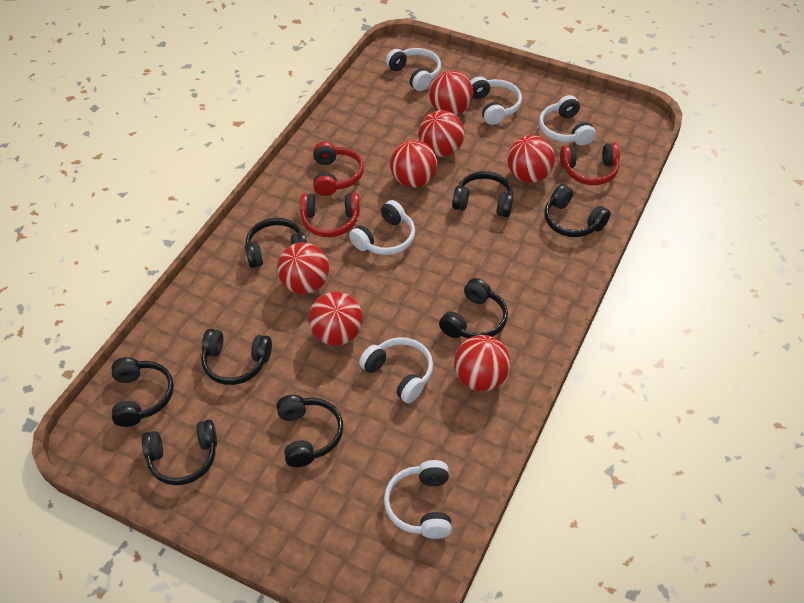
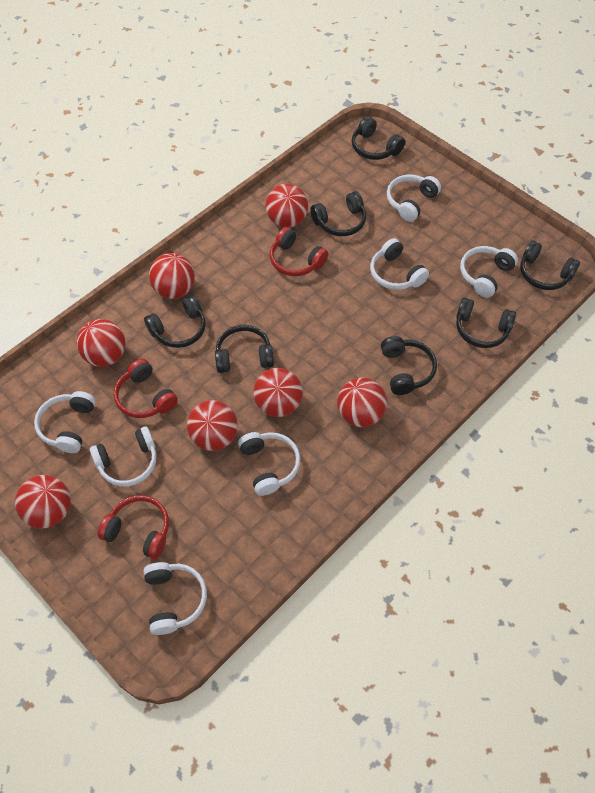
black headphones: 8 -> 7
white headphones: 6 -> 7

